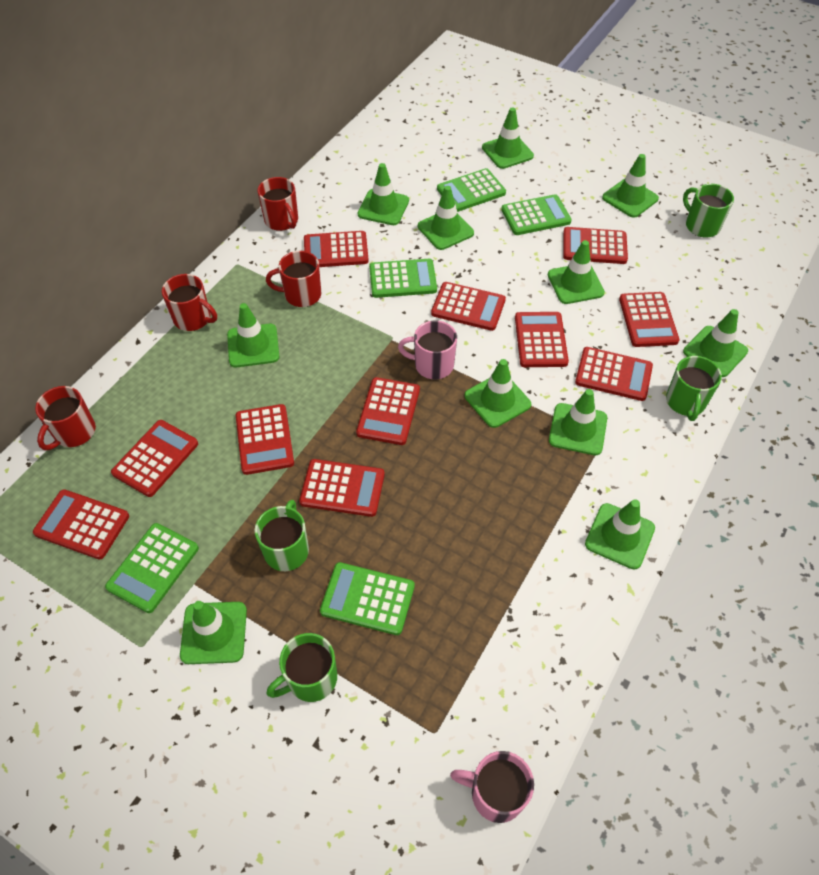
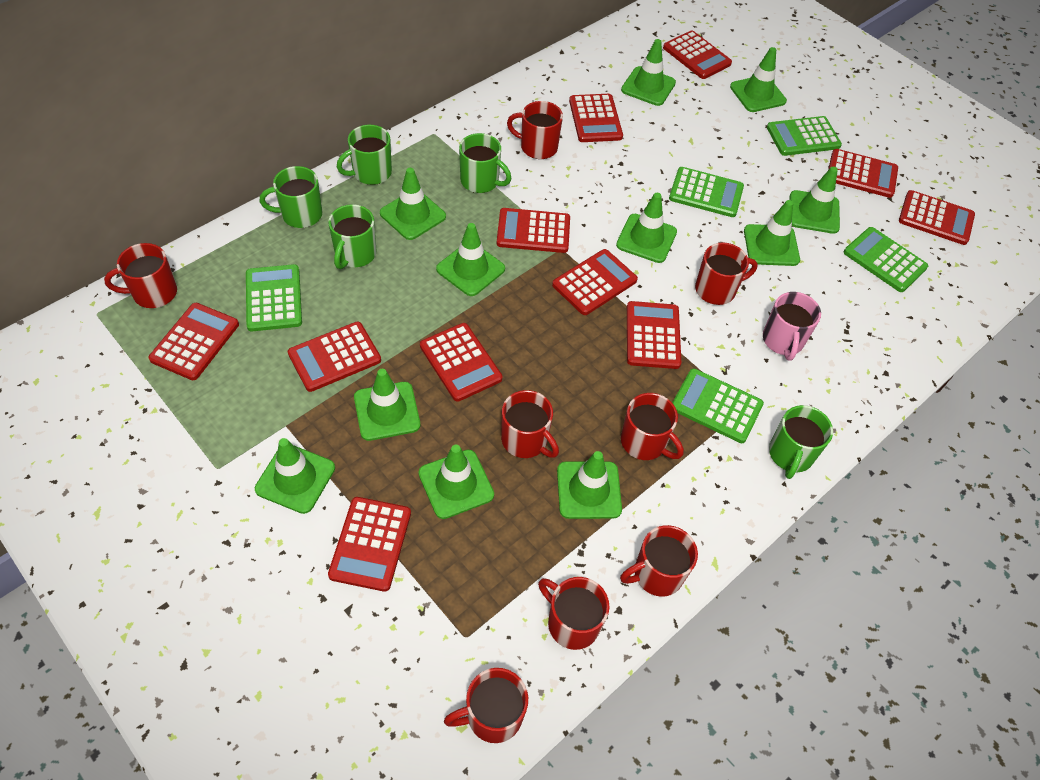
green mug: 4 -> 5
pink mug: 2 -> 1
red mug: 4 -> 8

